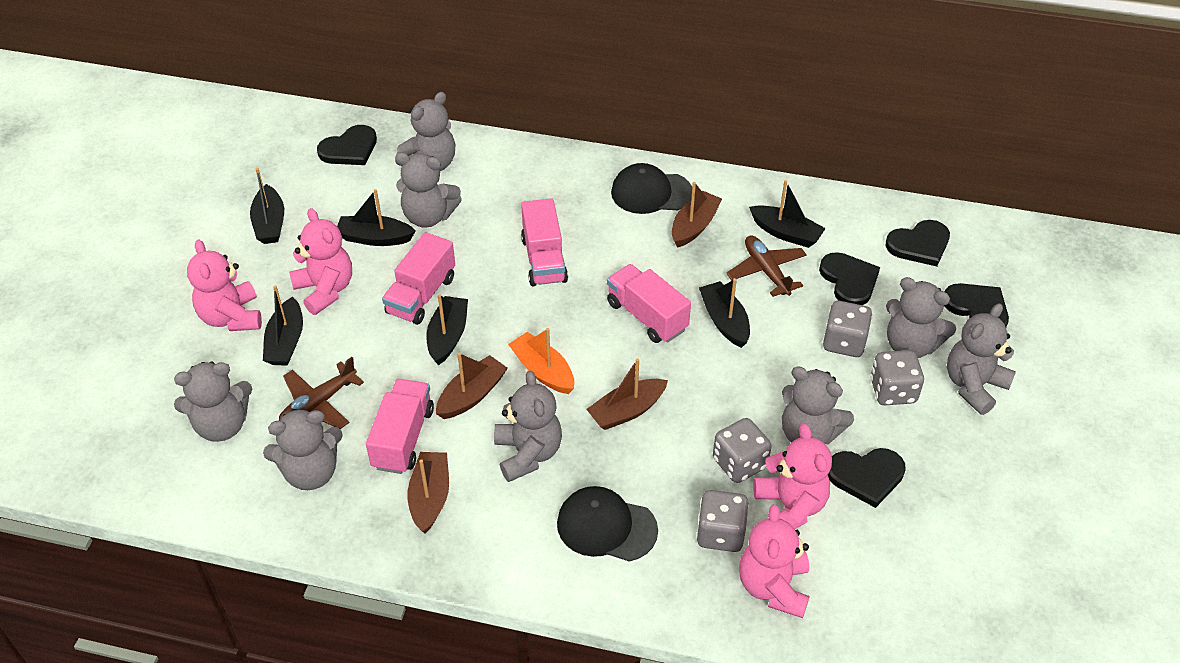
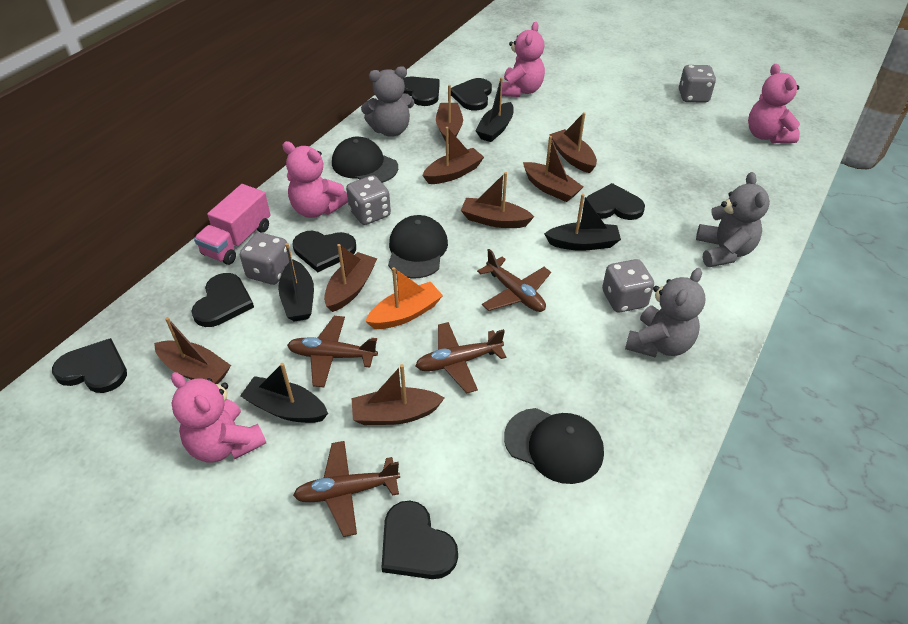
black boat: 6 -> 4
black cap: 2 -> 3
black heart: 5 -> 7
brown boat: 4 -> 8
brown plane: 2 -> 4
grey teddy bear: 8 -> 3
pink truck: 4 -> 1

